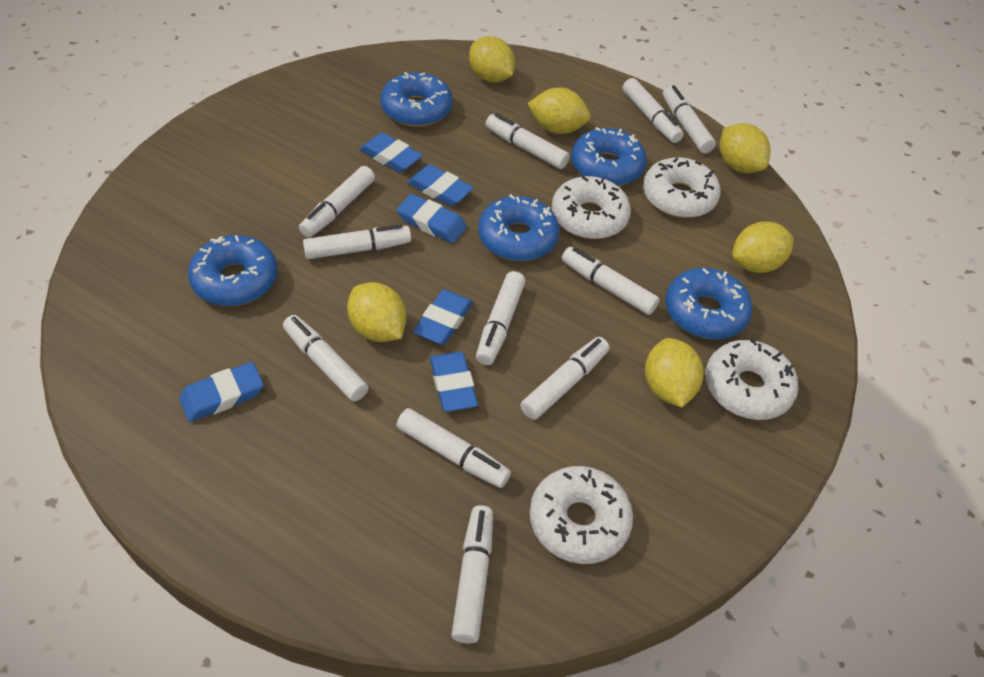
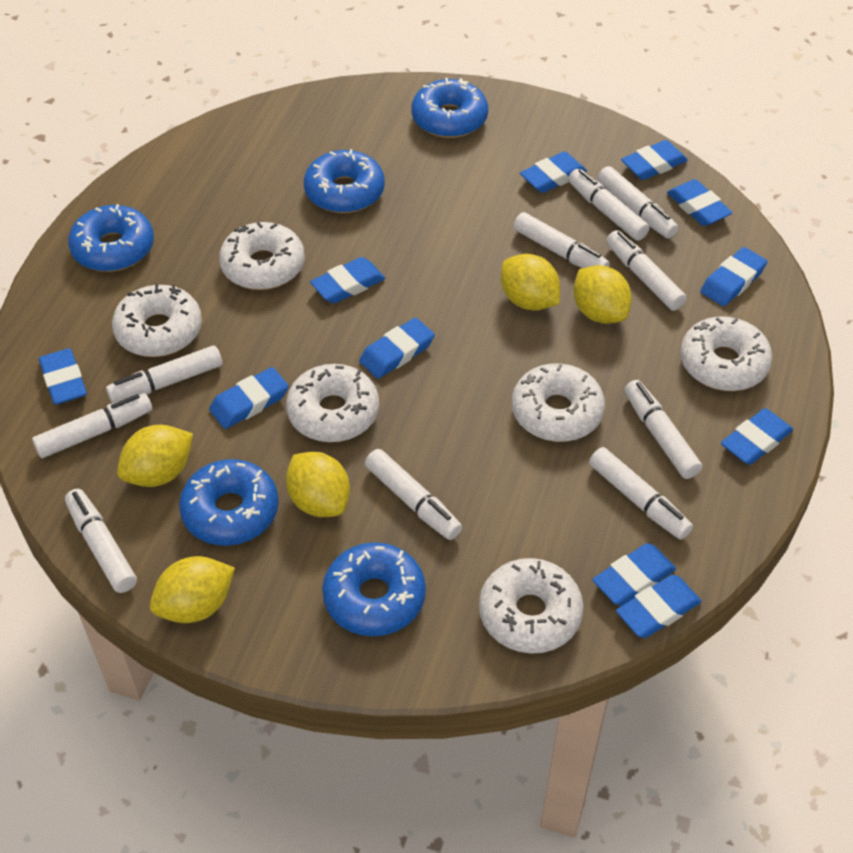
blue eraser: 6 -> 11
white donut: 4 -> 6
white marker: 11 -> 10
yellow lemon: 6 -> 5

